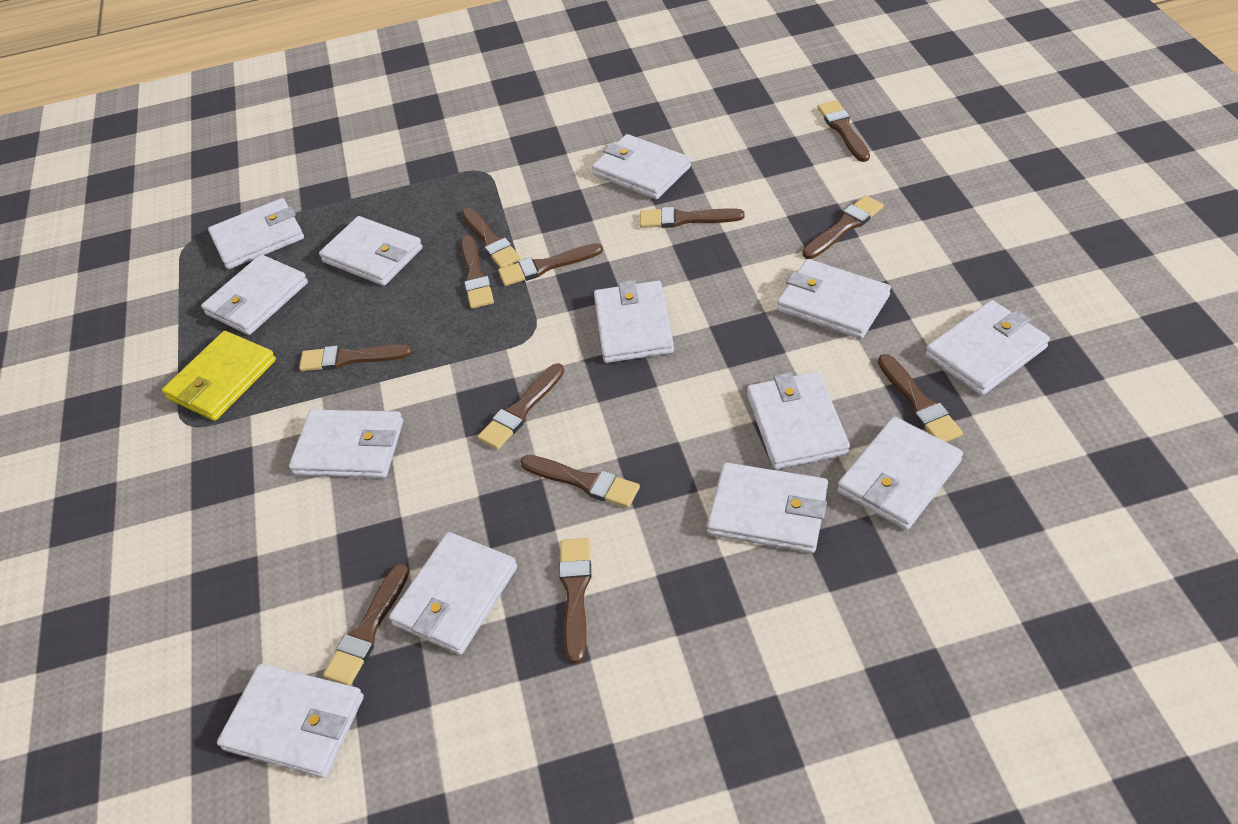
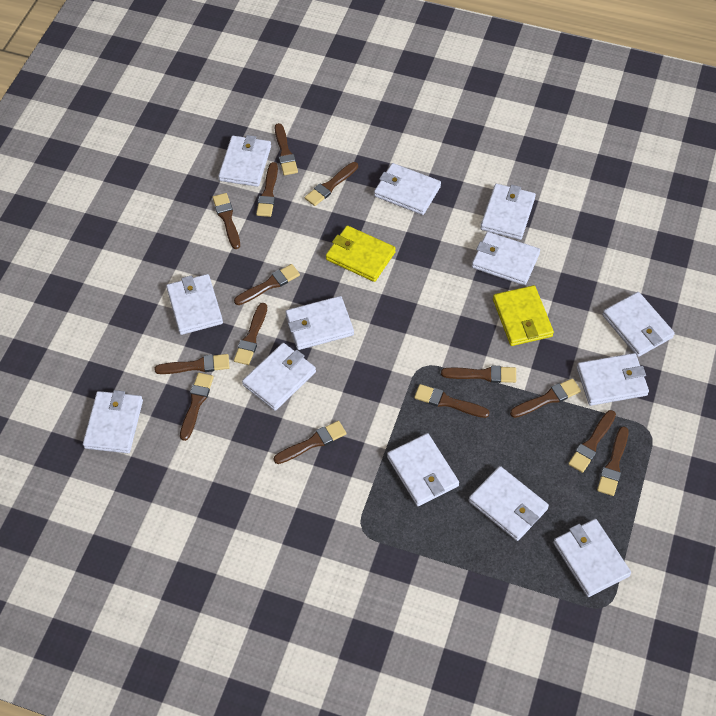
brown brush: 12 -> 14
yellow wallet: 1 -> 2

